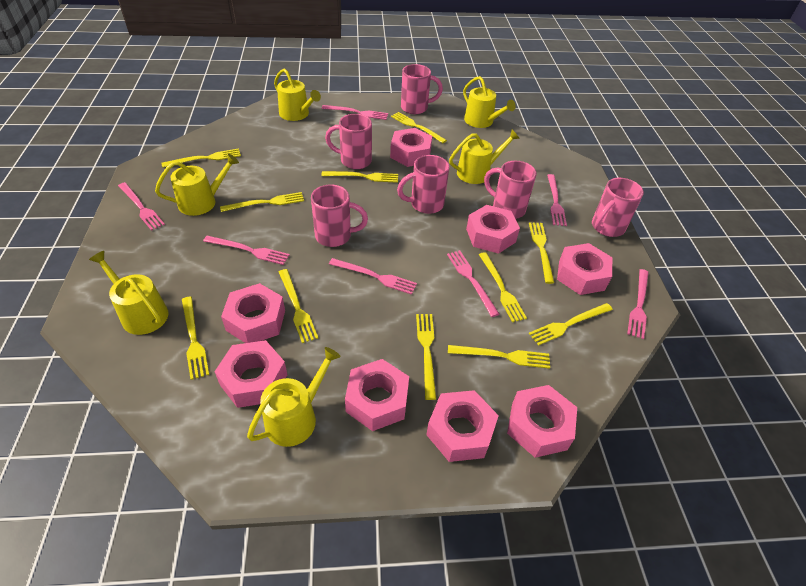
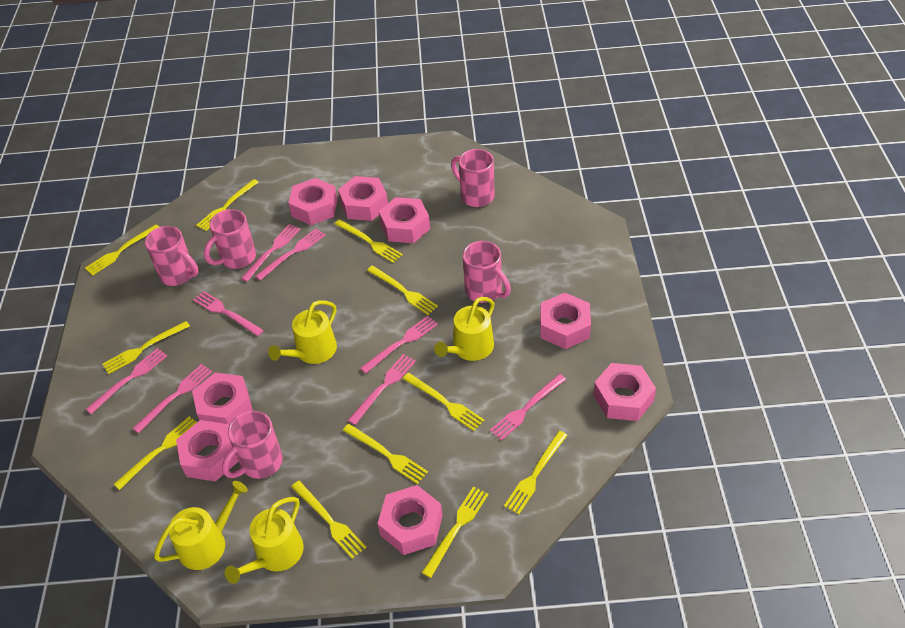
pink fork: 7 -> 8
pink mug: 6 -> 5
yellow watering can: 6 -> 4

